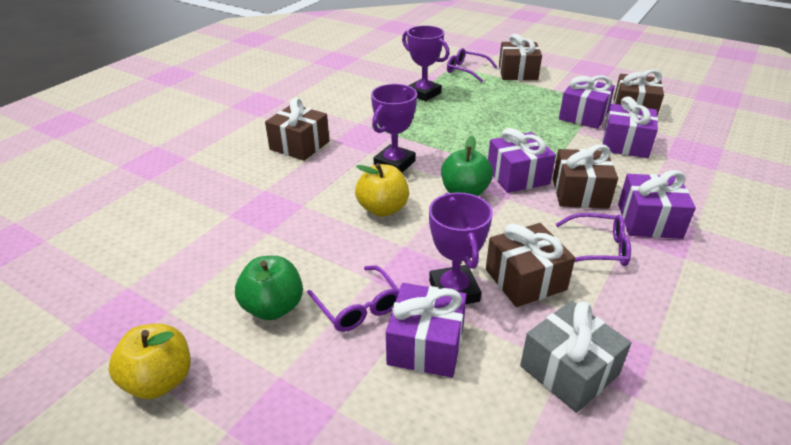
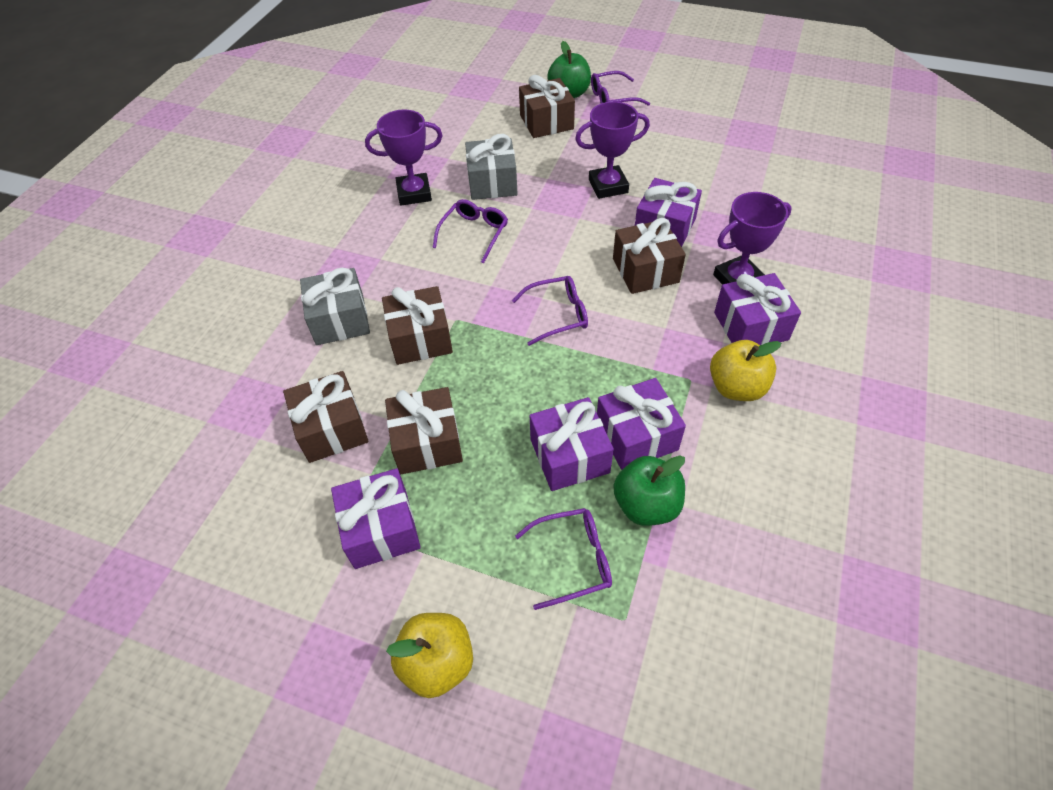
grey gift: 1 -> 2
purple glasses: 3 -> 4

